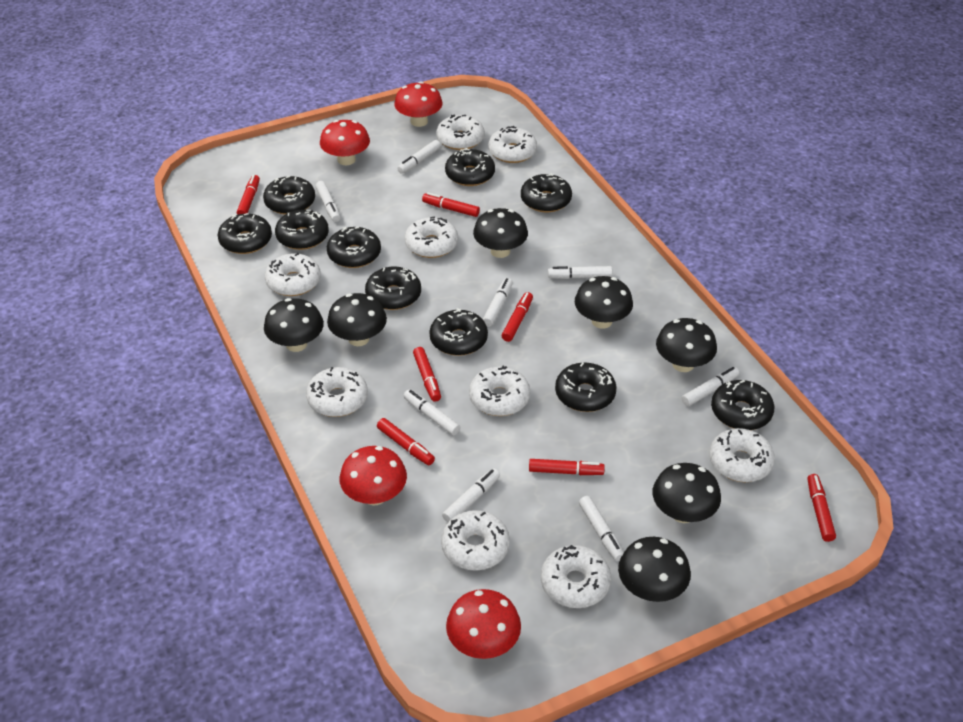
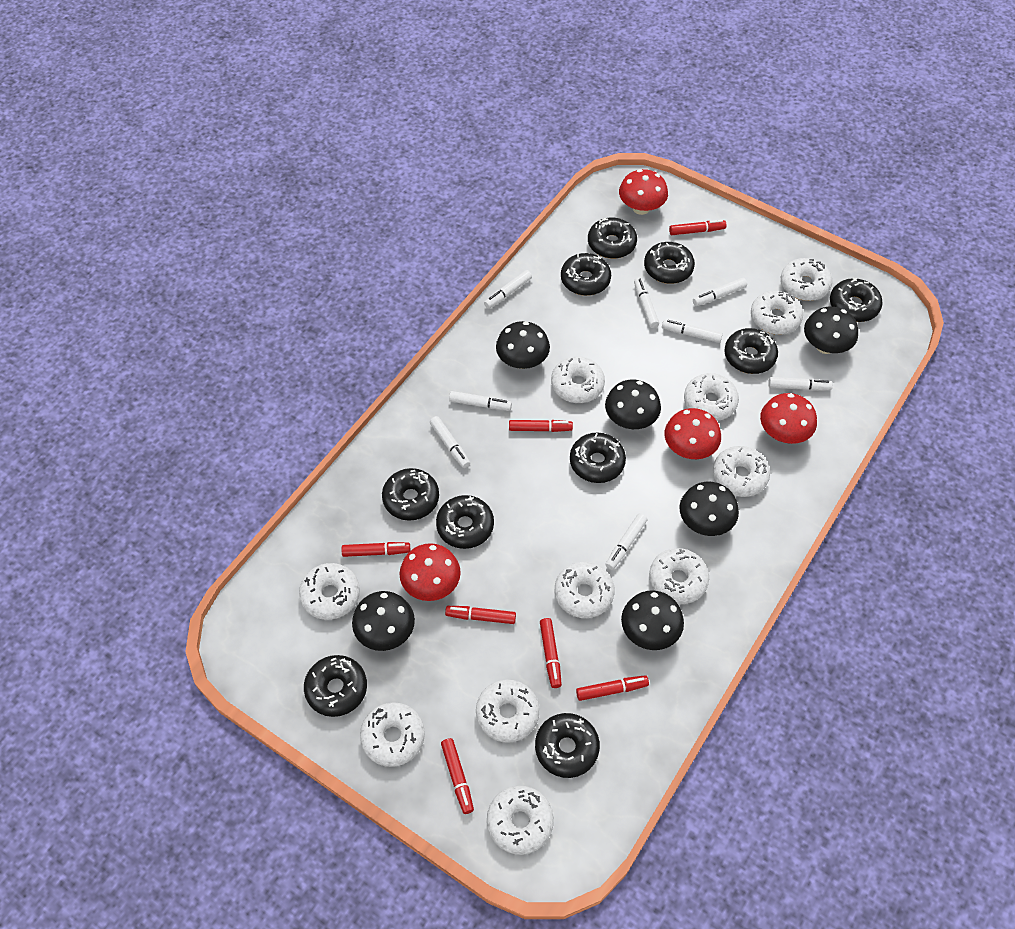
black mushroom: 7 -> 6
white donut: 9 -> 11

